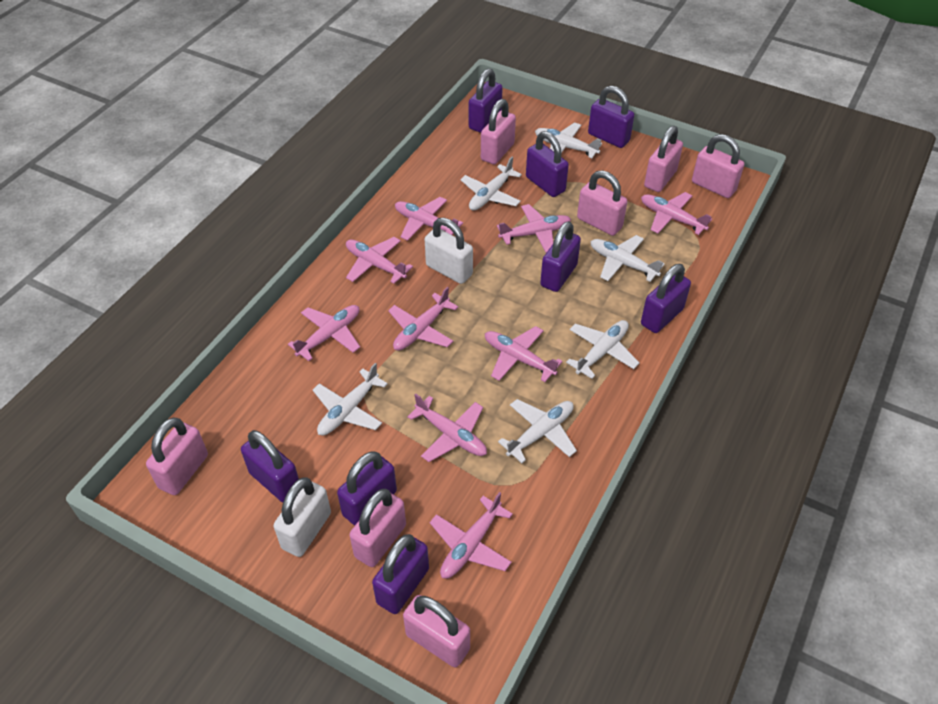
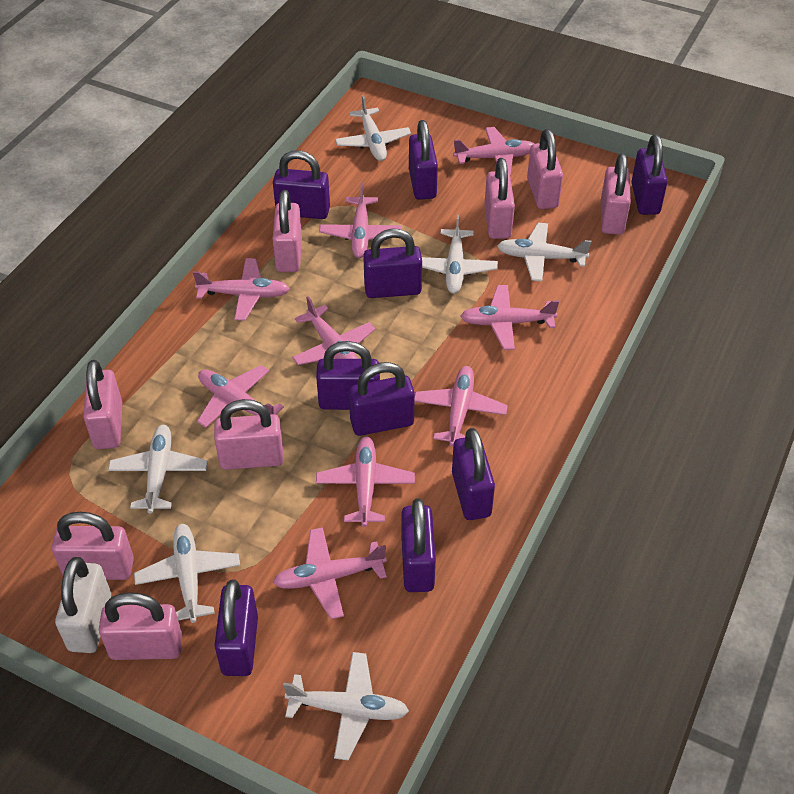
pink padlock: 7 -> 8
purple padlock: 8 -> 9
white padlock: 2 -> 1

